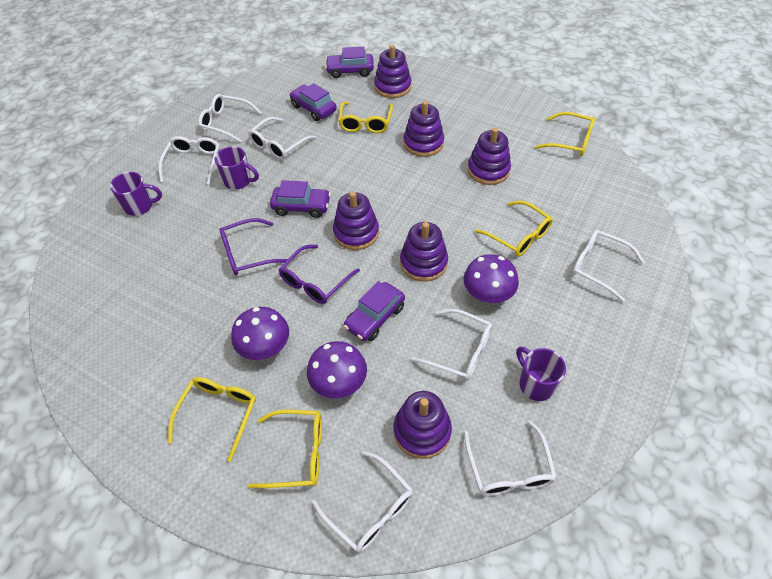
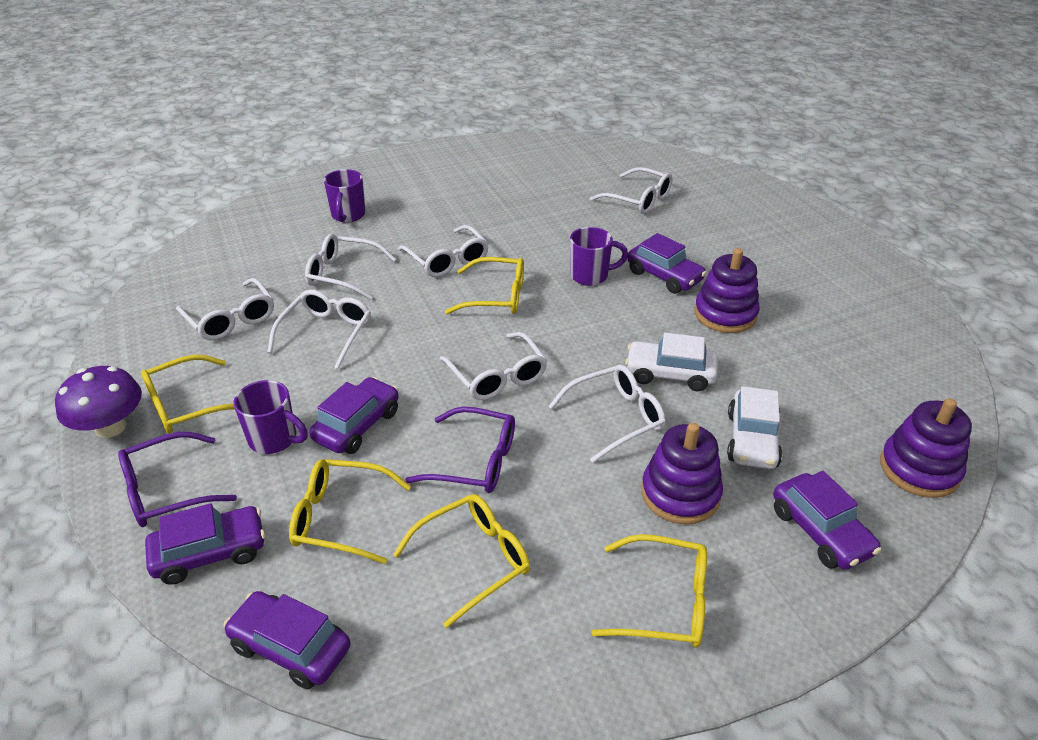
purple car: 4 -> 5
purple mushroom: 3 -> 1
purple stacking toy: 6 -> 3
white car: 0 -> 2

